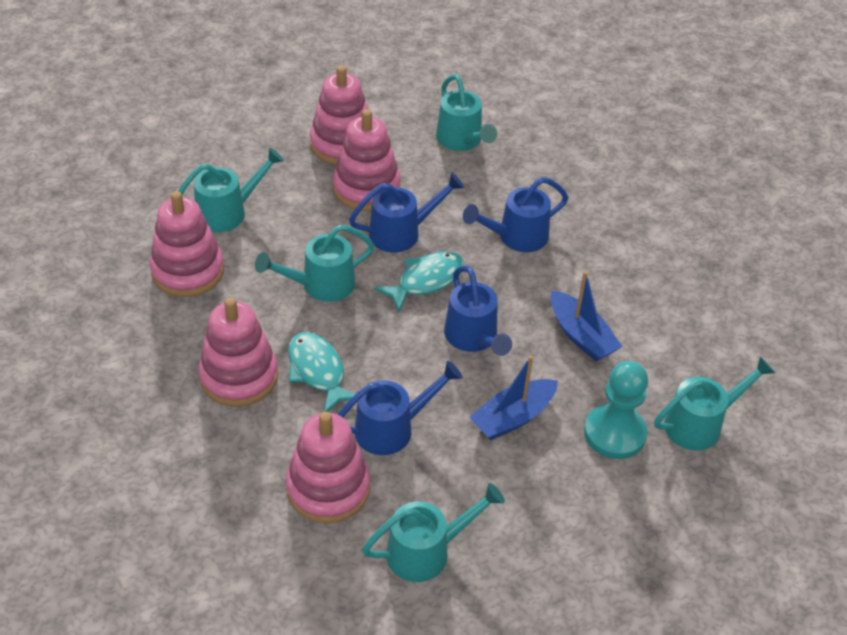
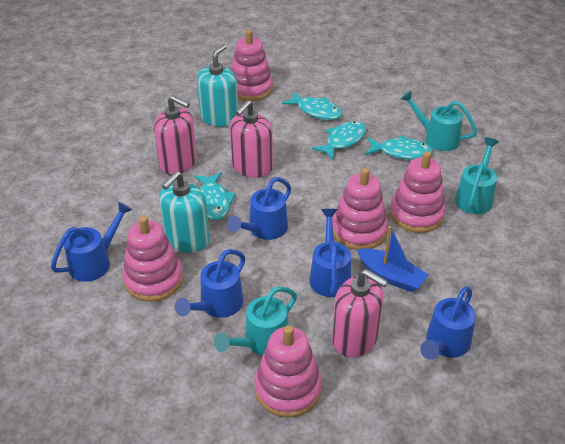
blue boat: 2 -> 1
blue watering can: 4 -> 5
pink soap dispenser: 0 -> 3
turquoise fish: 2 -> 4
turquoise pawn: 1 -> 0
turquoise soap dispenser: 0 -> 2
turquoise watering can: 5 -> 3

